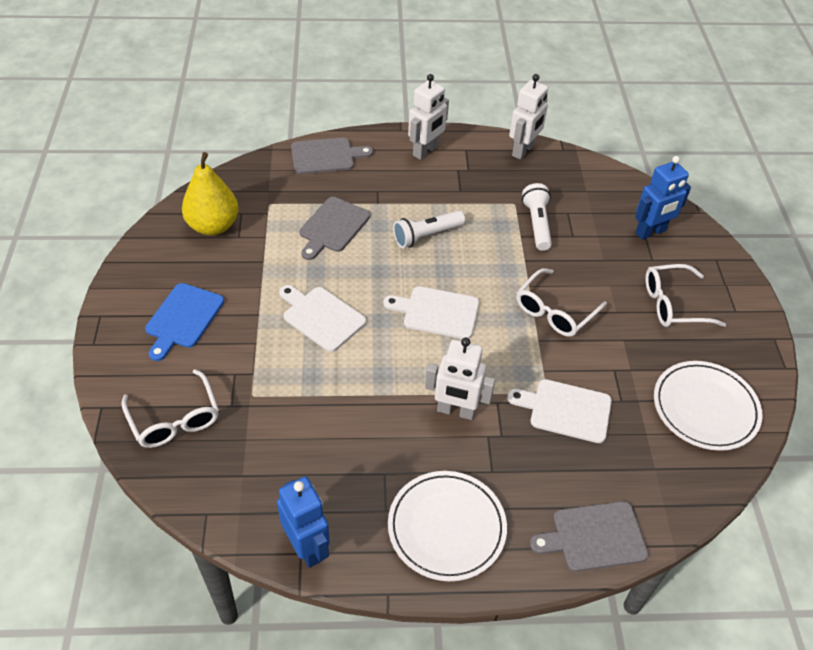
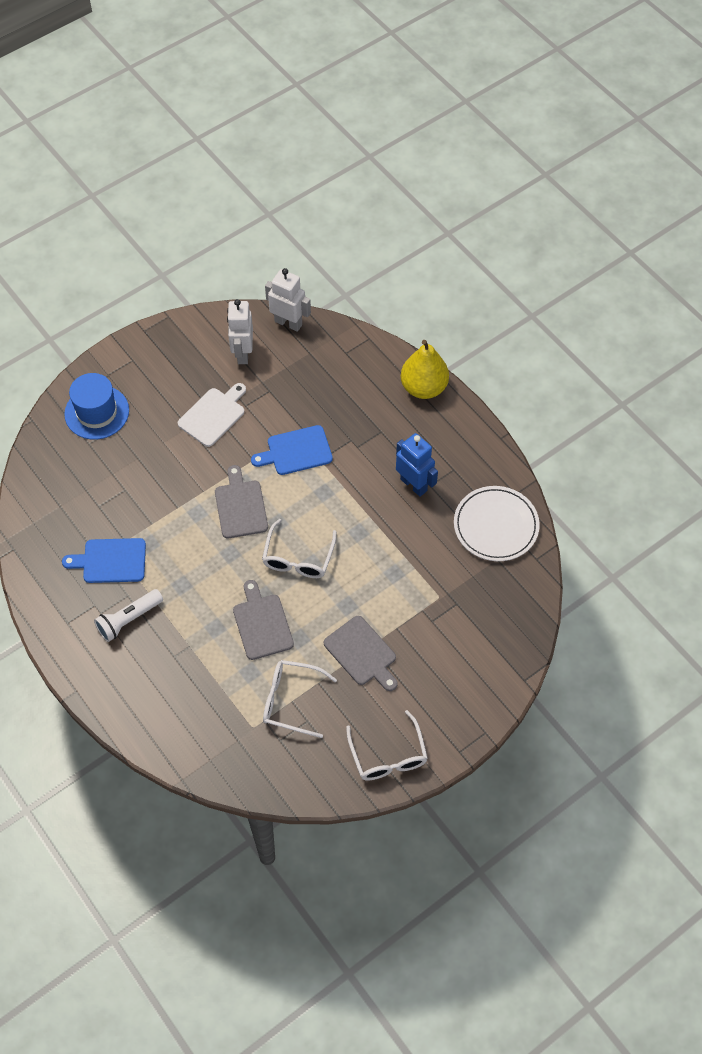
blue cutting board: 1 -> 2
blue hat: 0 -> 1
blue robot: 2 -> 1
white cutting board: 3 -> 1
white flashlight: 2 -> 1
white plate: 2 -> 1
white robot: 3 -> 2

